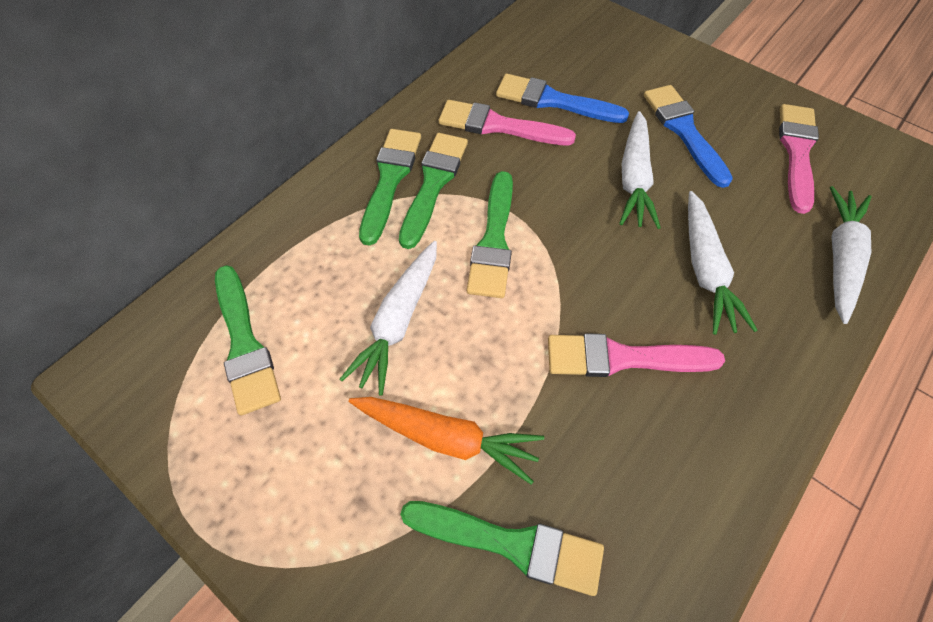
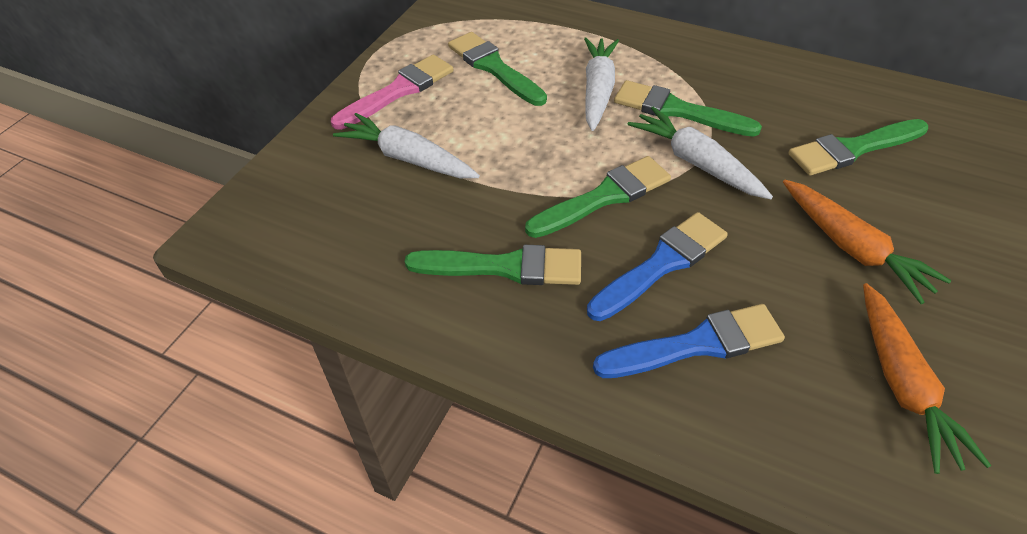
orange carrot: 1 -> 2
pink brush: 3 -> 1
white carrot: 4 -> 3

